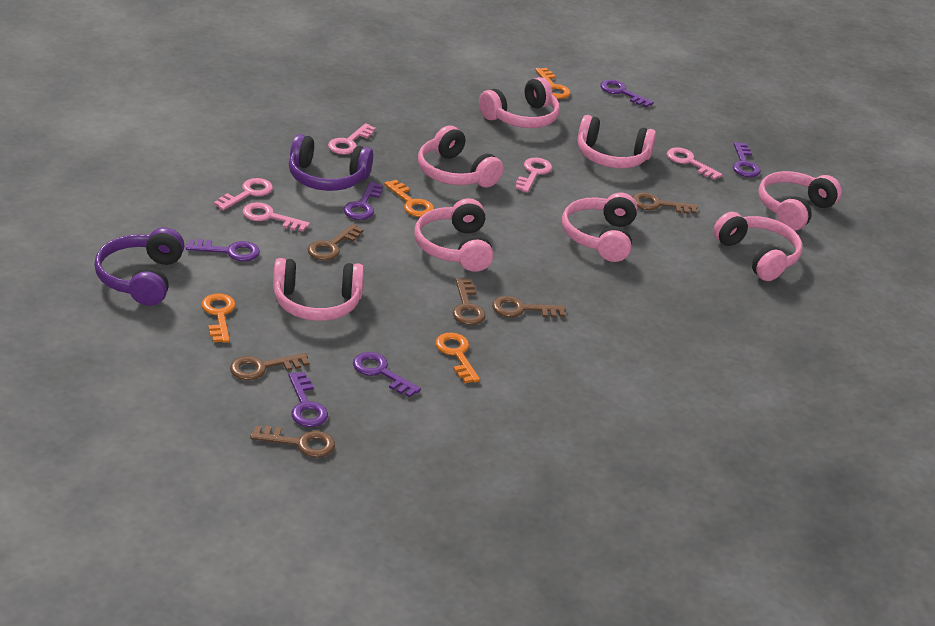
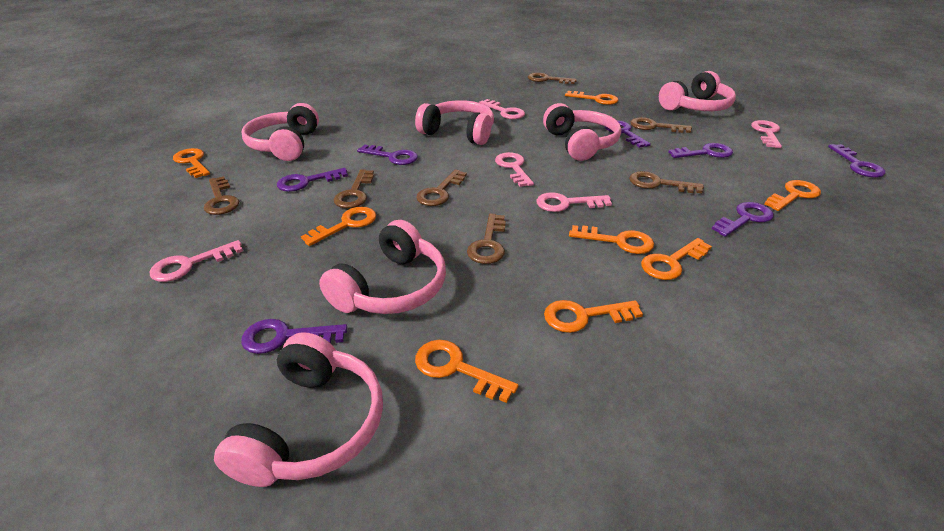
brown key: 6 -> 7
orange key: 4 -> 8
pink headphones: 8 -> 6
purple headphones: 2 -> 0
purple key: 6 -> 7

